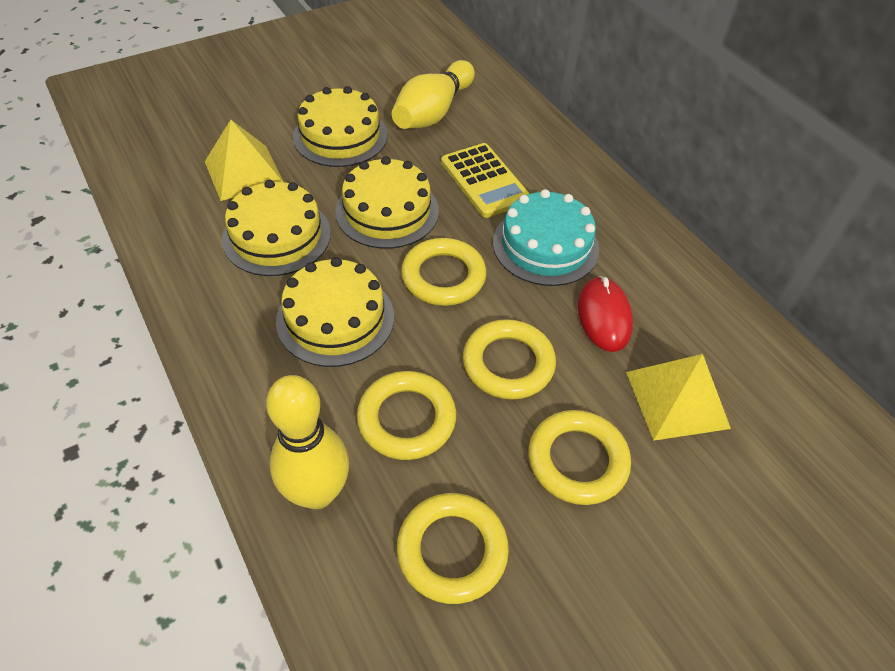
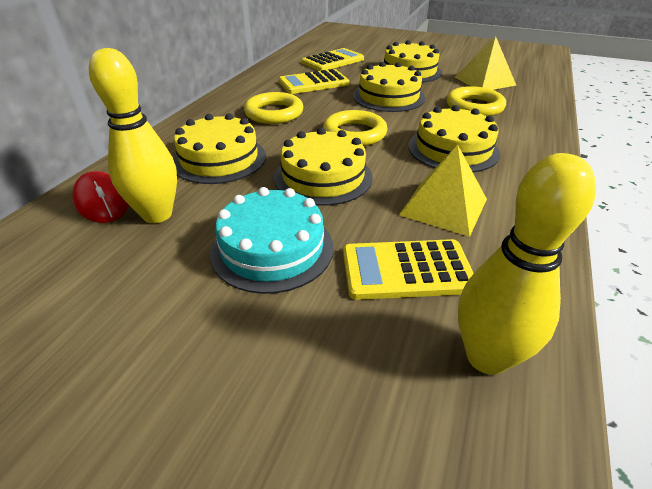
yellow cake: 4 -> 5
yellow calculator: 1 -> 3
yellow ring: 5 -> 3

